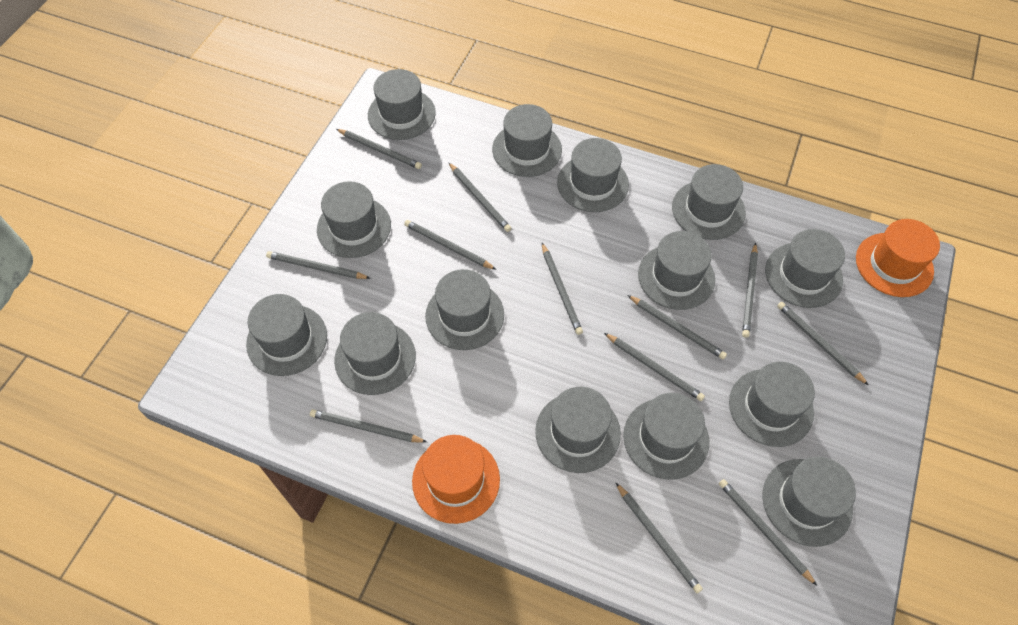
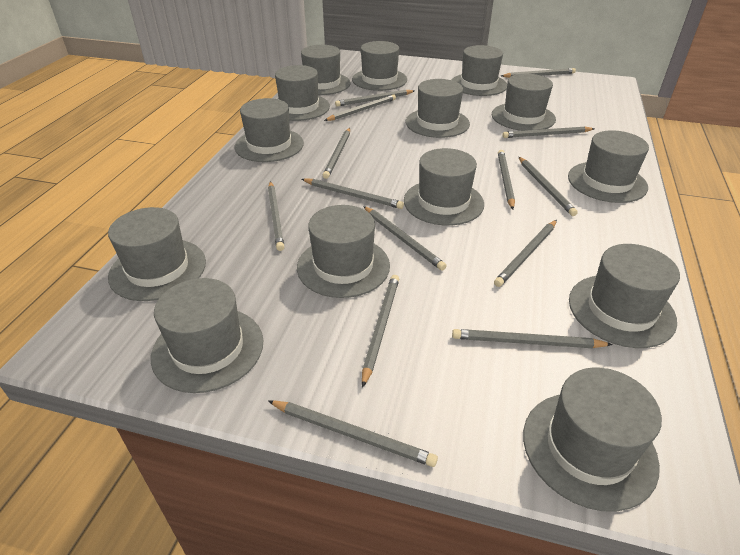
grey pencil: 12 -> 14
orange hat: 2 -> 0

